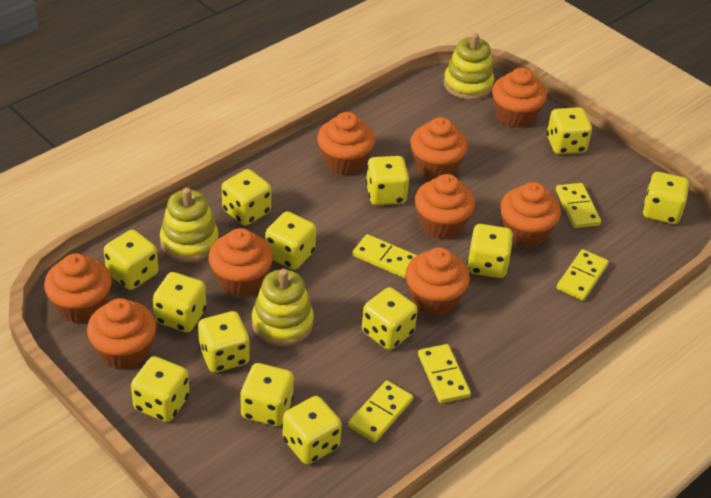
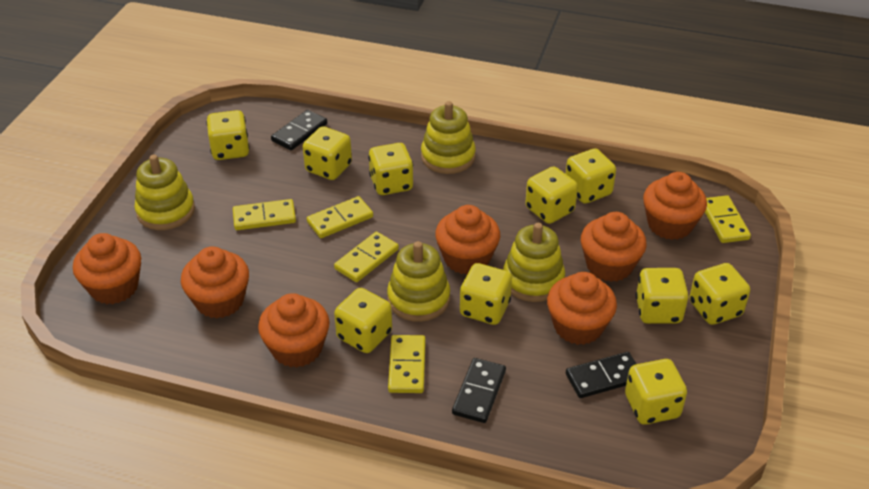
black domino: 0 -> 3
orange cupcake: 9 -> 7
yellow dice: 13 -> 10
yellow stacking toy: 3 -> 4

